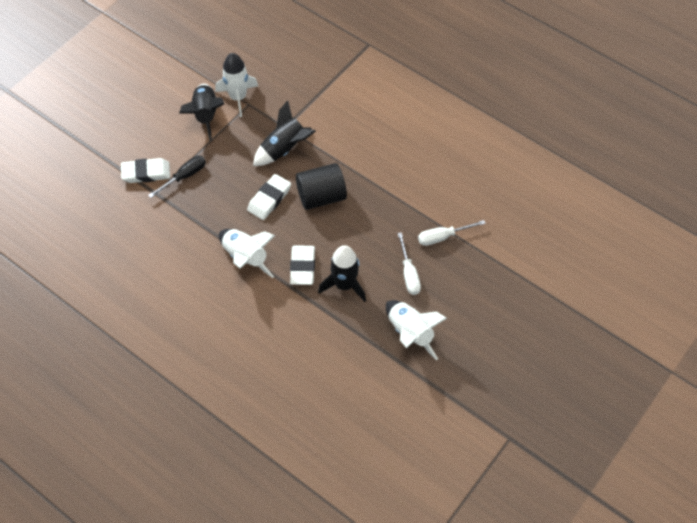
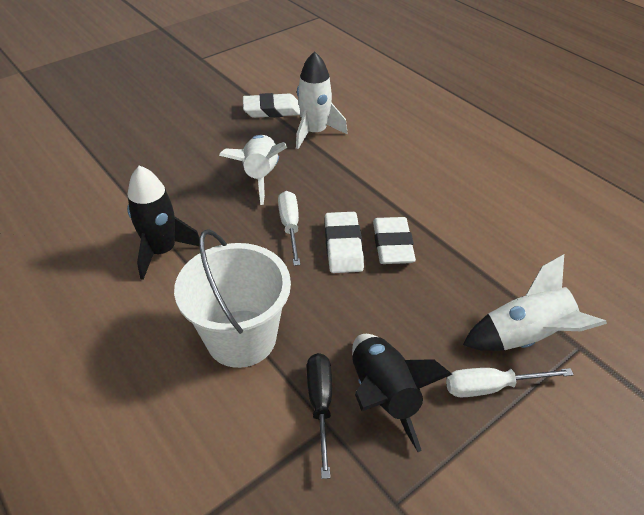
black cylinder: 1 -> 0
black rocket: 3 -> 2
white bucket: 0 -> 1

